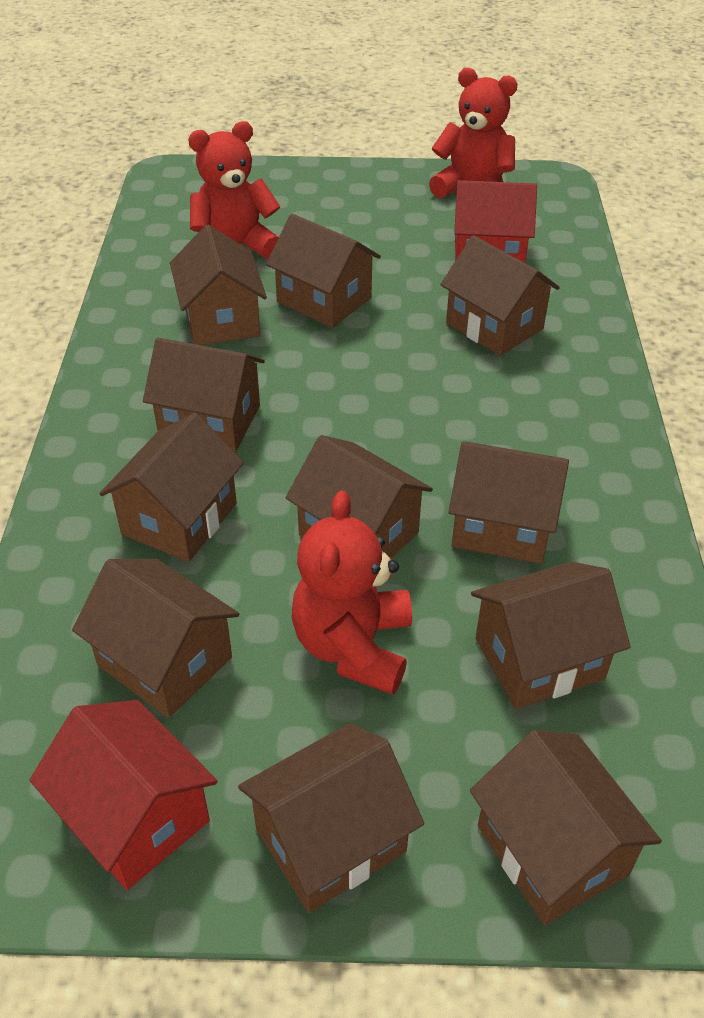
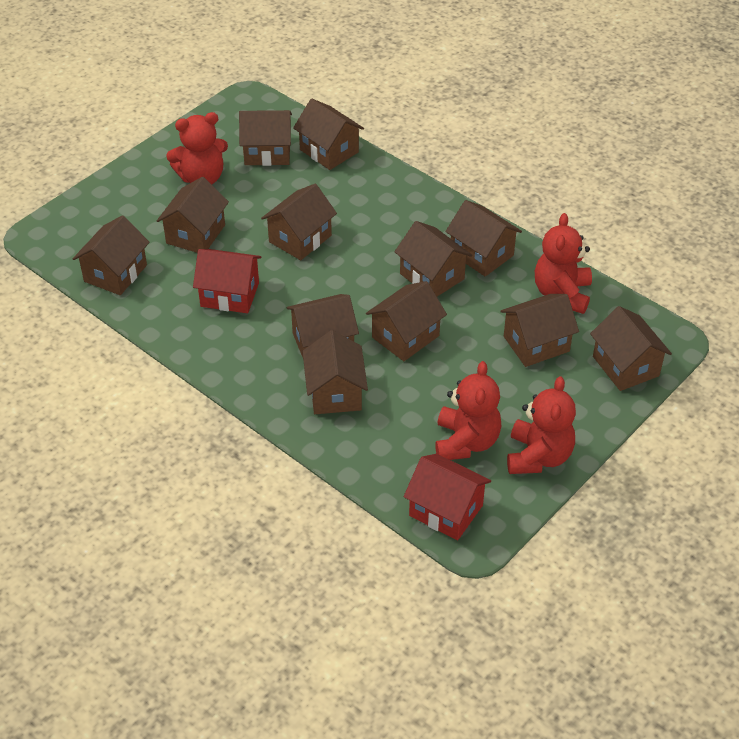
brown house: 11 -> 12
red teddy bear: 3 -> 4

